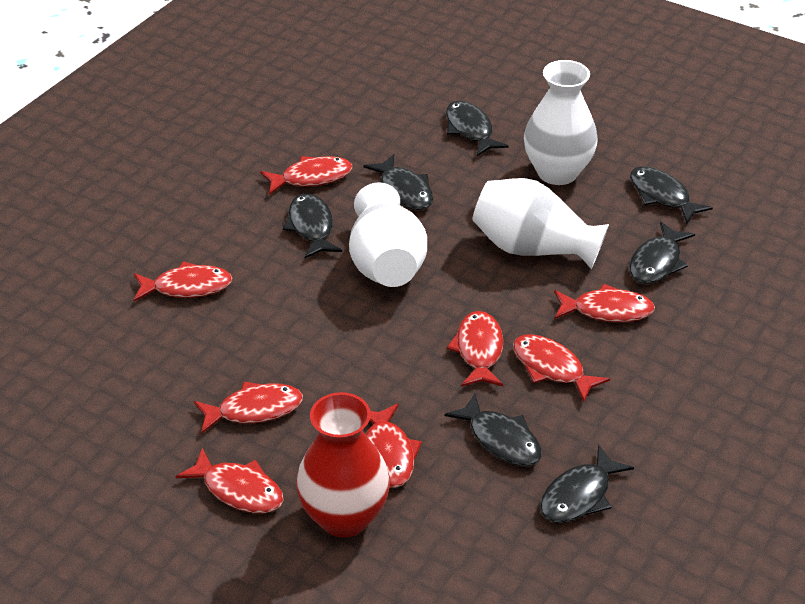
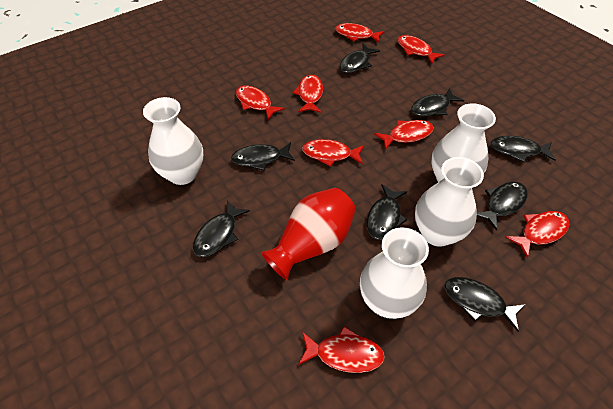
black fish: 7 -> 8
white vase: 3 -> 4

